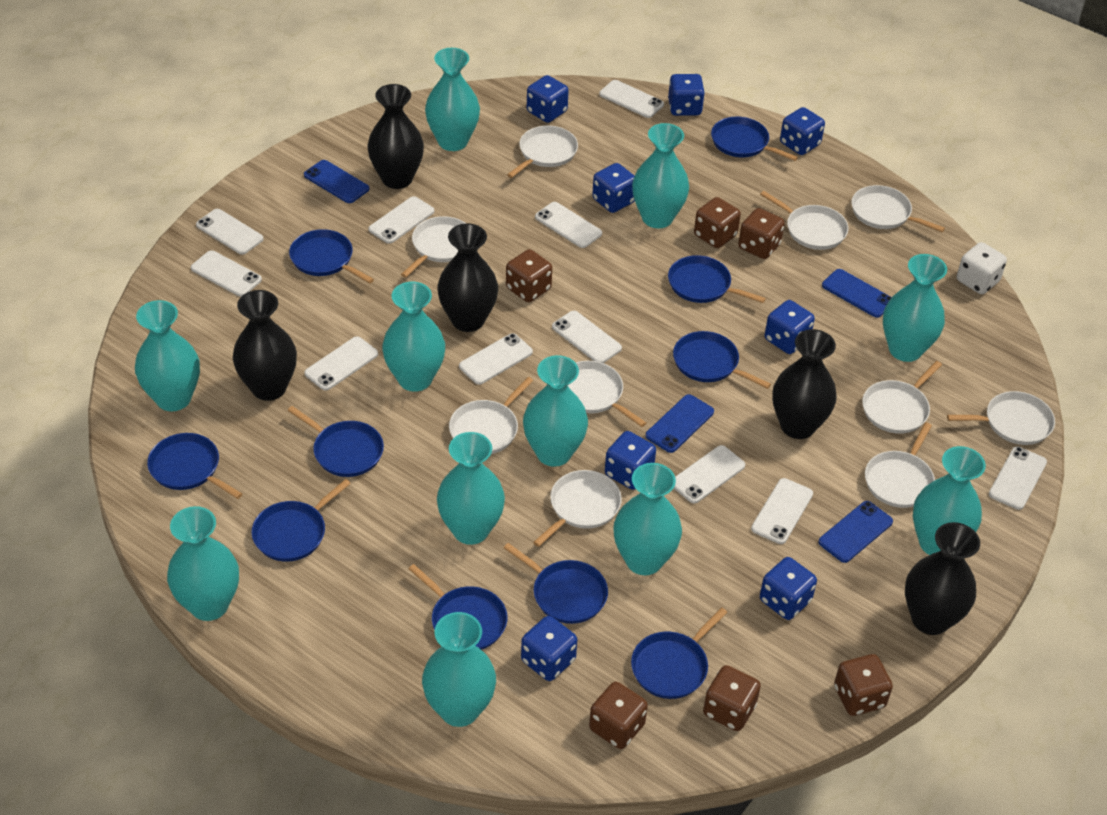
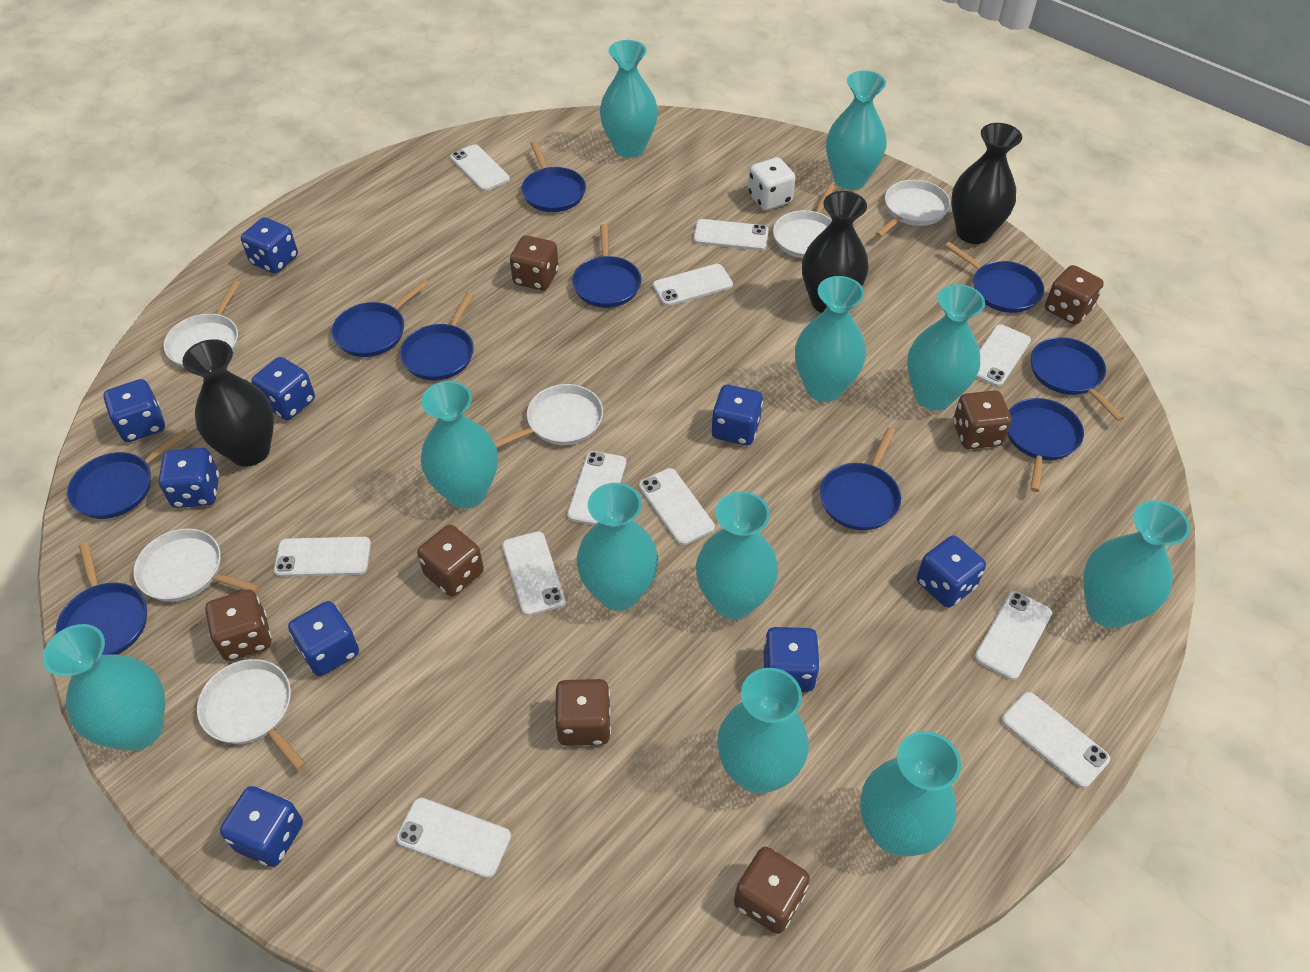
black vase: 5 -> 3
blue dice: 8 -> 9
blue phone: 4 -> 0
brown dice: 6 -> 7
white pan: 10 -> 6

